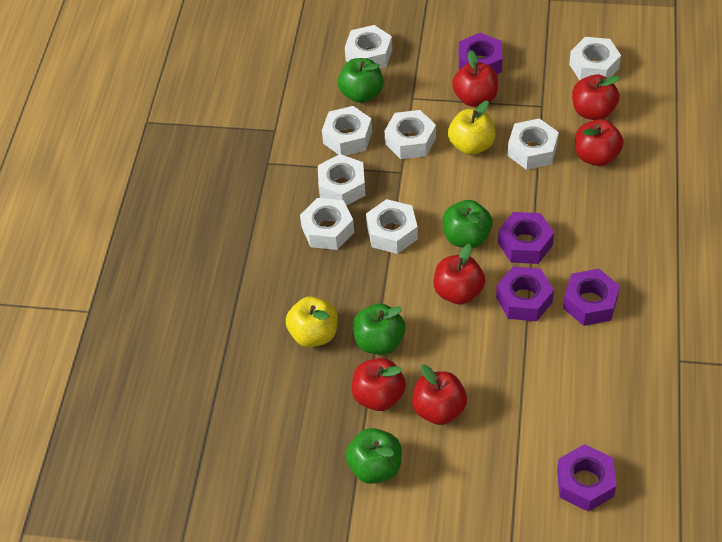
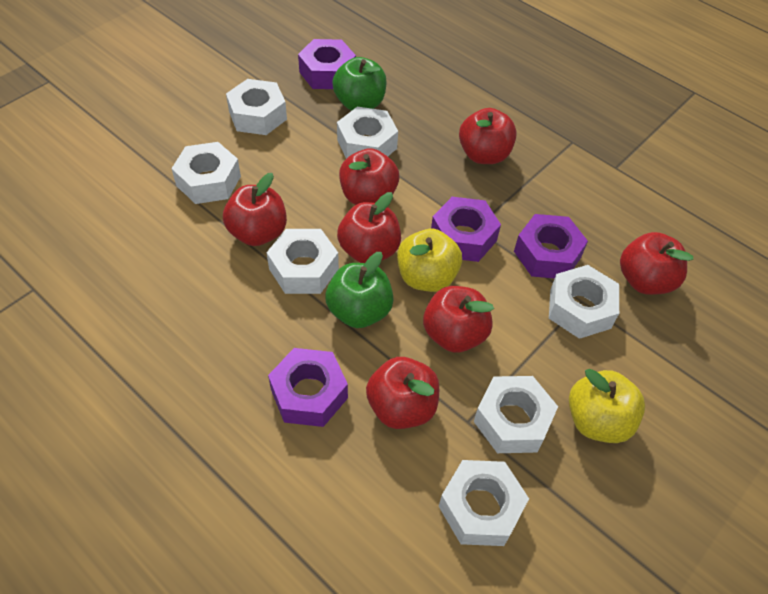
green apple: 4 -> 2
purple nut: 5 -> 4
red apple: 6 -> 7
white nut: 8 -> 7

